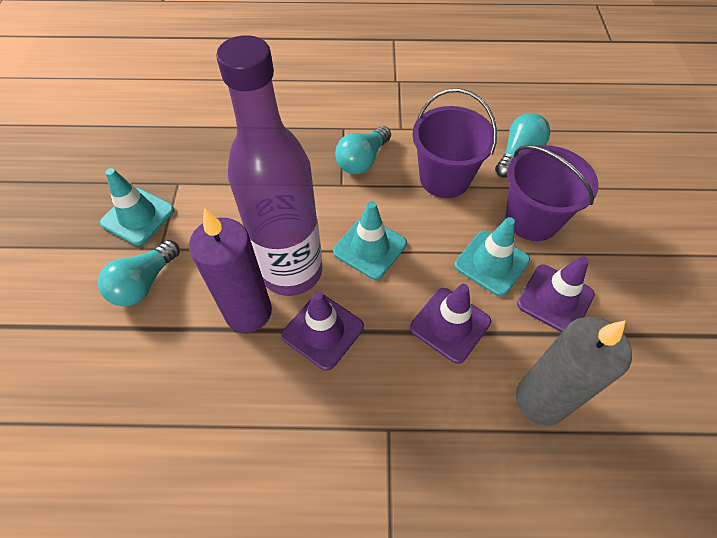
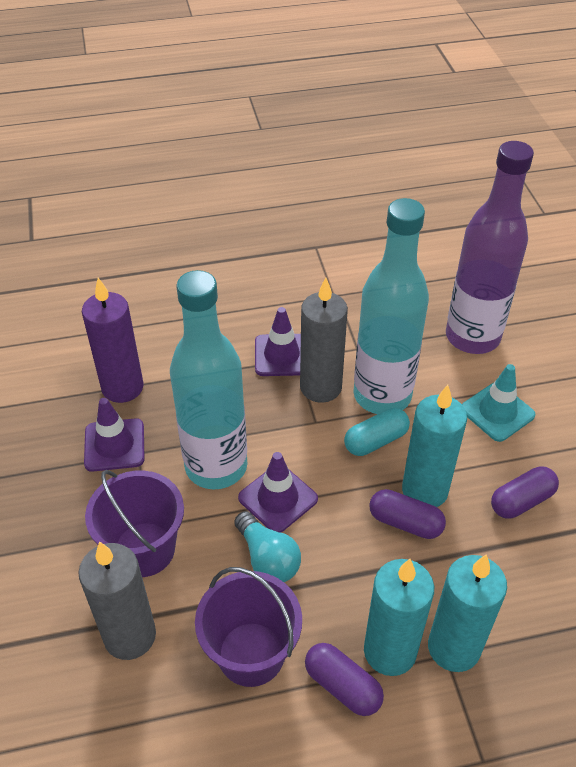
grey candle: 1 -> 2
purple capsule: 0 -> 3
turquoise bottle: 0 -> 2
turquoise candle: 0 -> 3
turquoise capsule: 0 -> 1
turquoise light bulb: 3 -> 1
turquoise traffic cone: 3 -> 1

